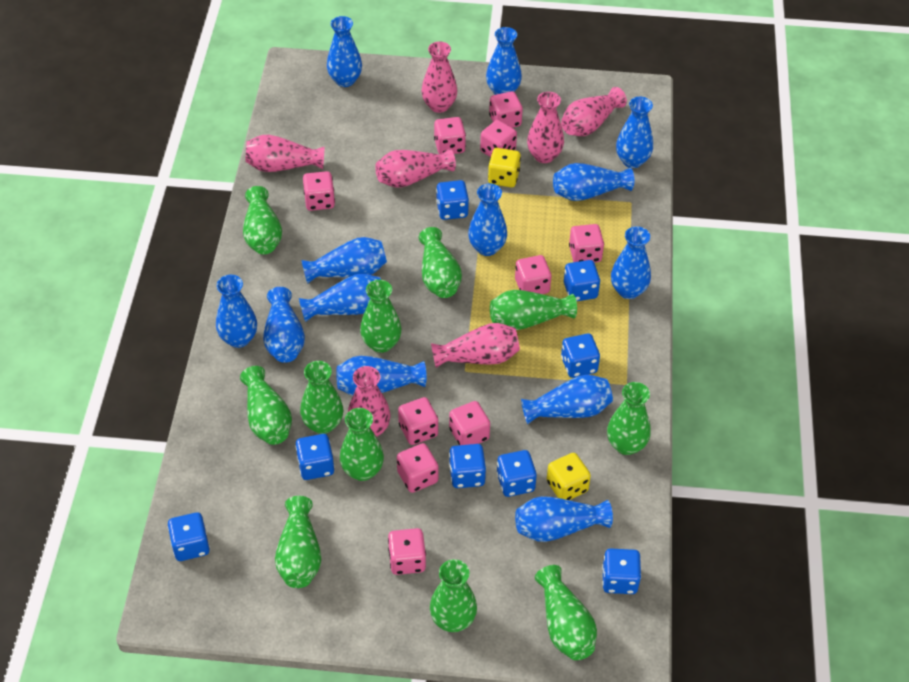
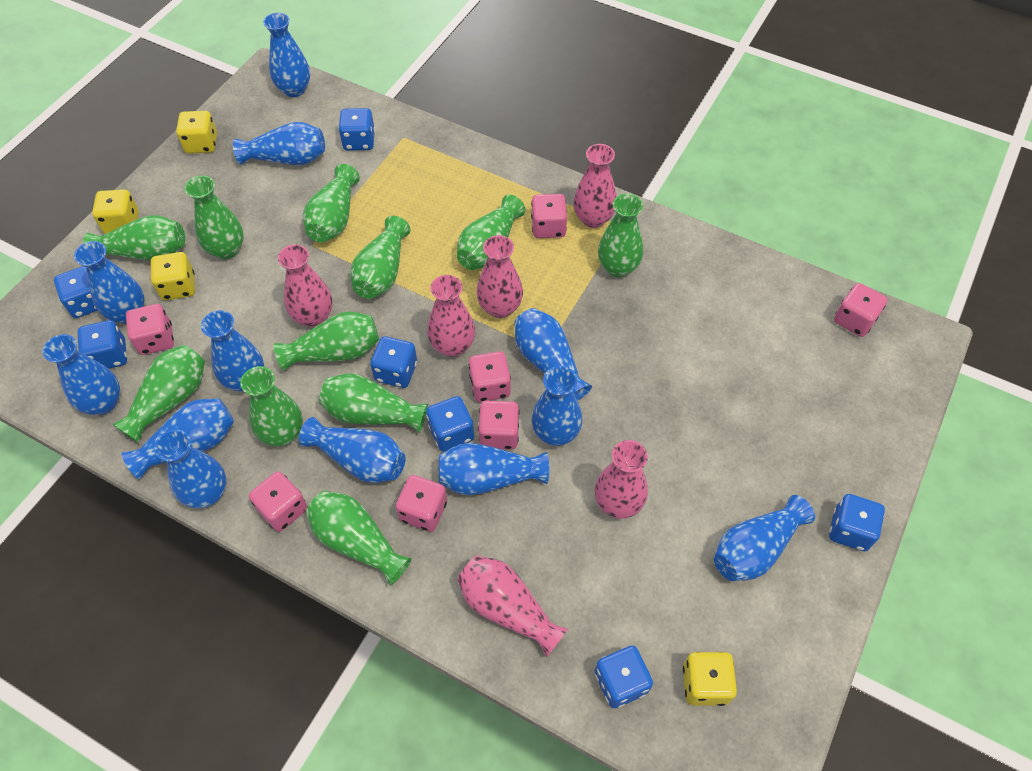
blue dice: 8 -> 7
blue vase: 13 -> 12
pink dice: 10 -> 7
pink vase: 7 -> 6
yellow dice: 2 -> 4

